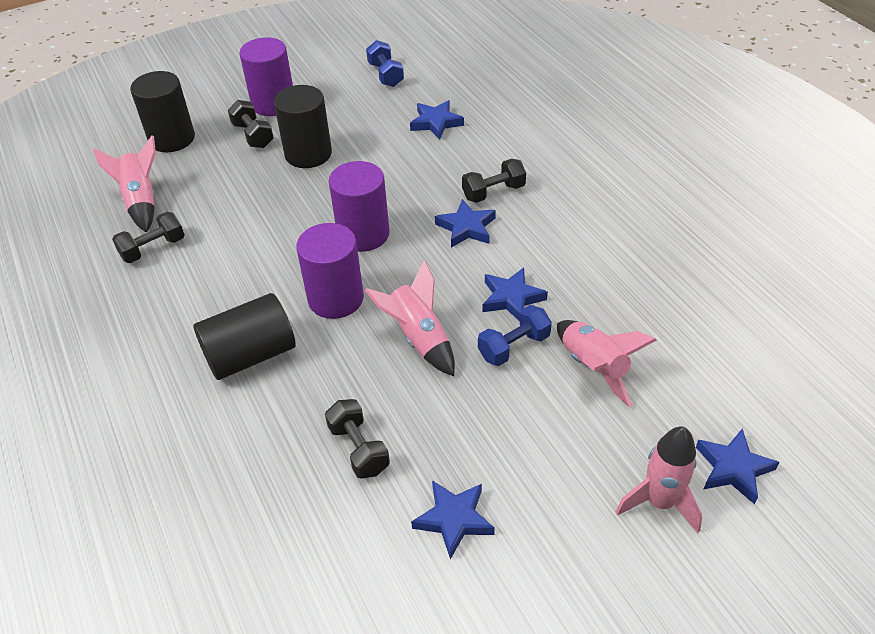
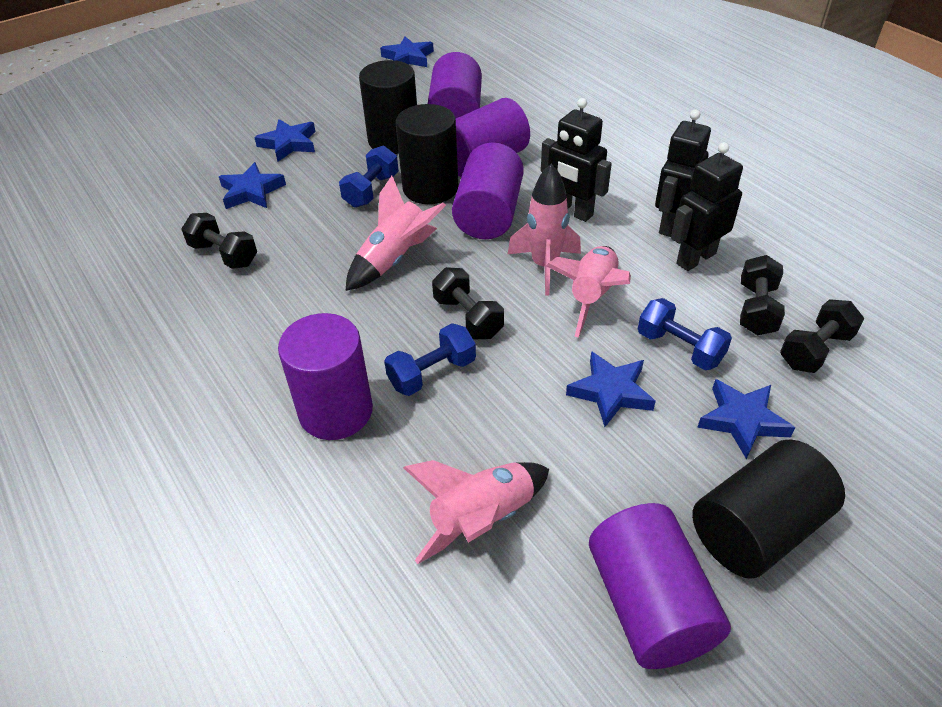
black robot: 0 -> 3
blue dumbbell: 2 -> 3
purple cylinder: 3 -> 5

